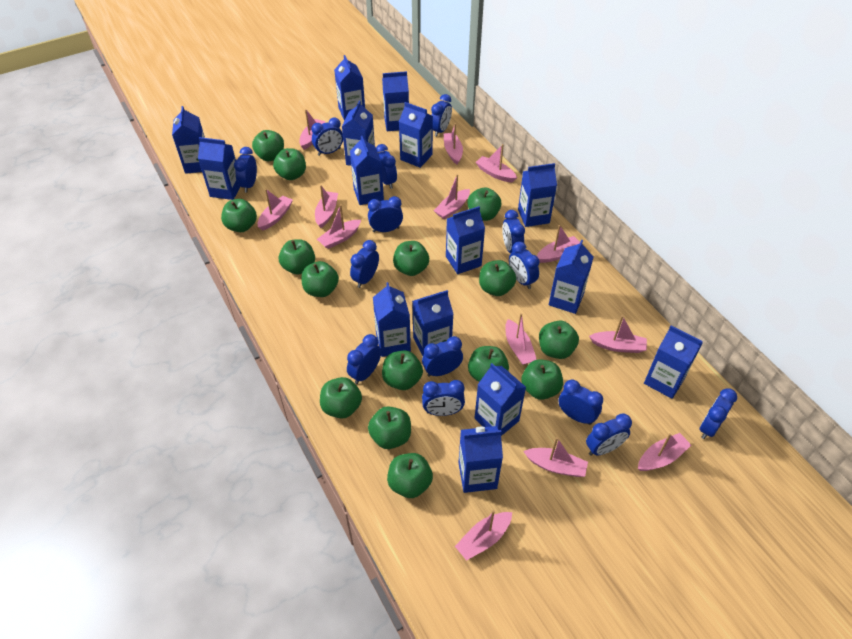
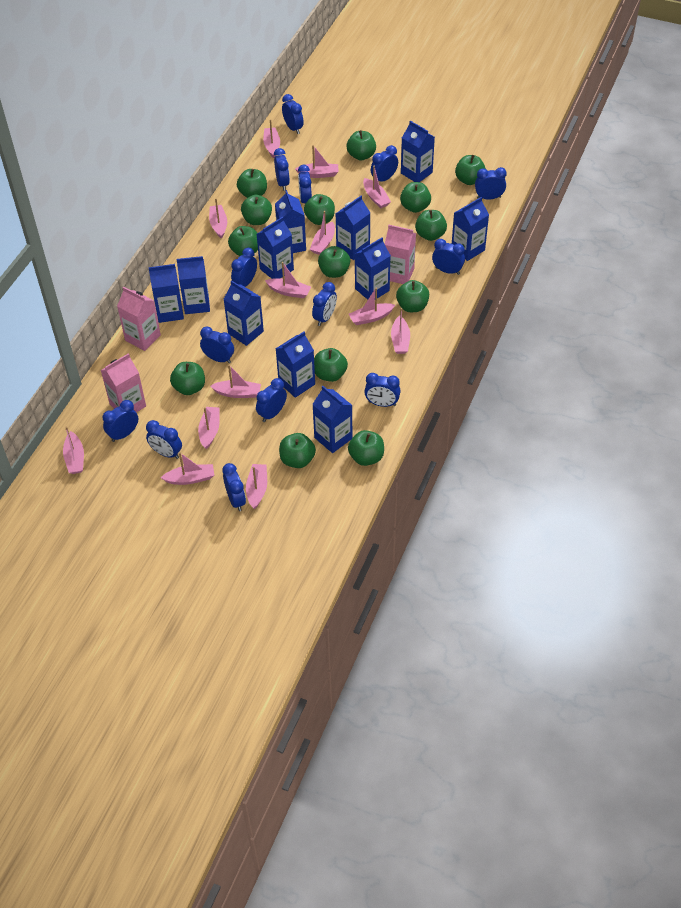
blue carton: 15 -> 11
green apple: 15 -> 14
pink carton: 0 -> 3

